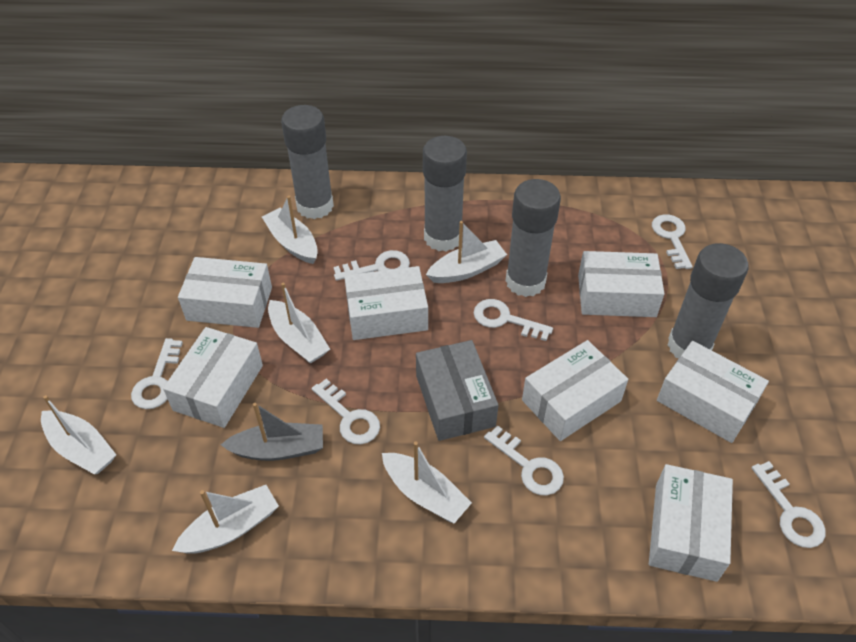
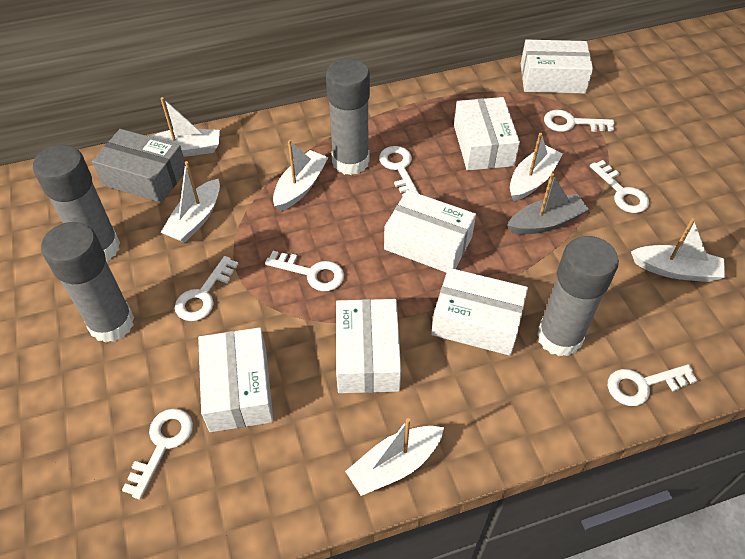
white box: 7 -> 6

